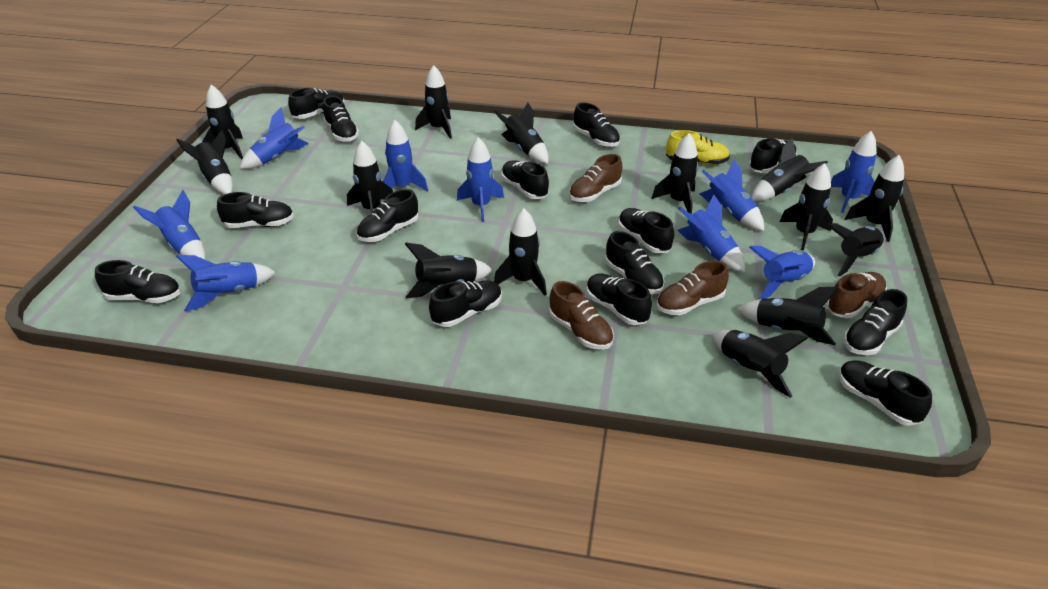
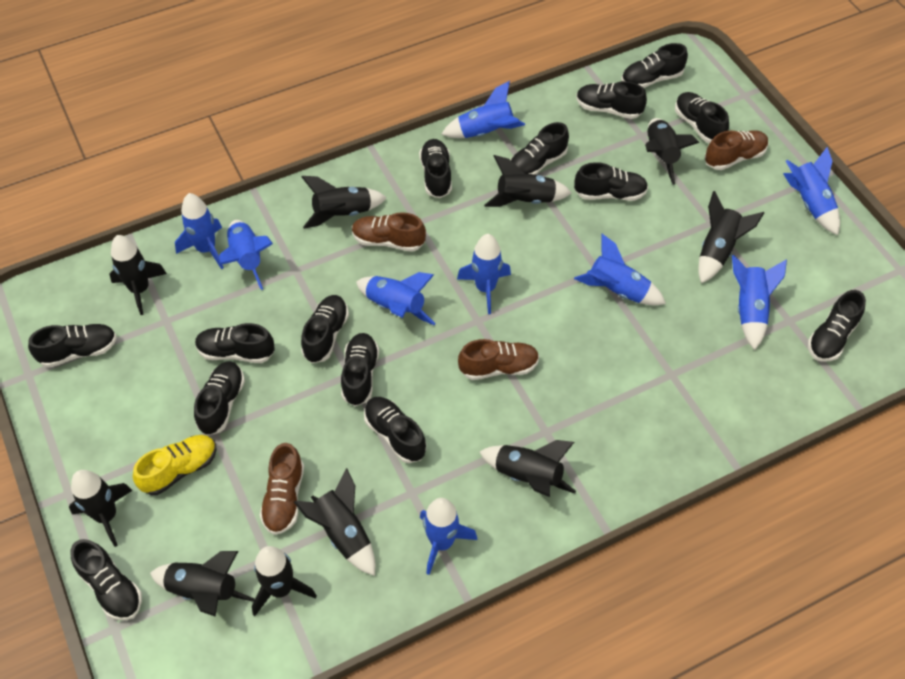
black rocket: 14 -> 10

